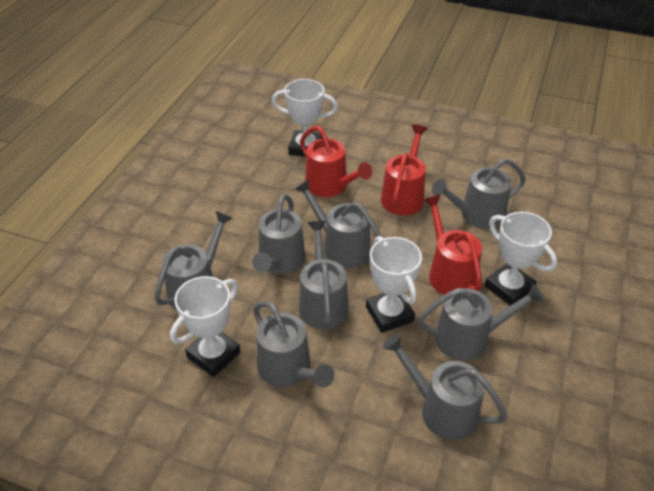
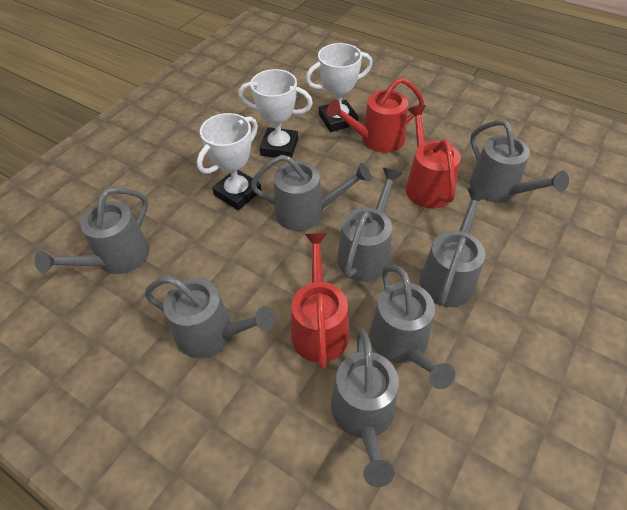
white trophy: 4 -> 3

